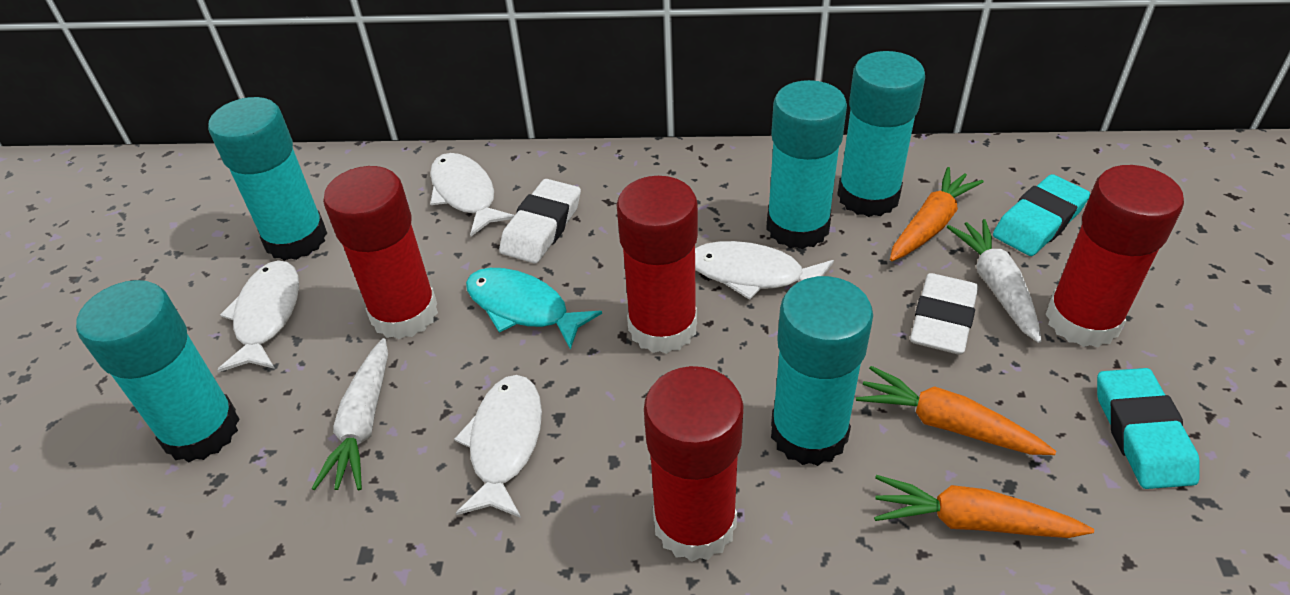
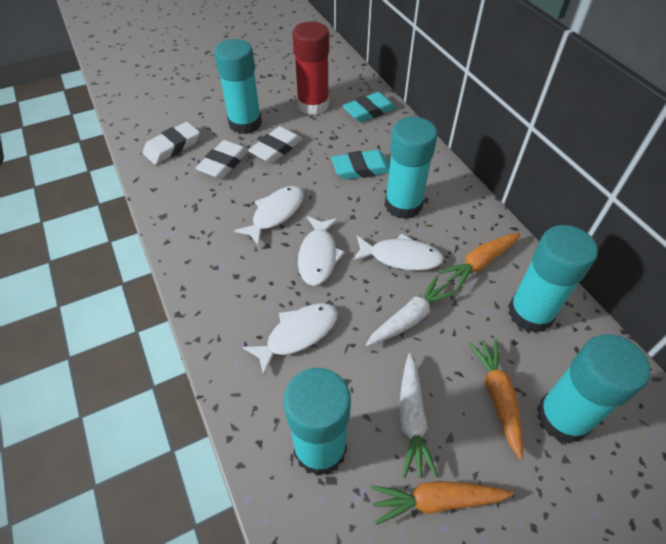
red glue stick: 4 -> 1
turquoise fish: 1 -> 0
white eraser: 2 -> 3

